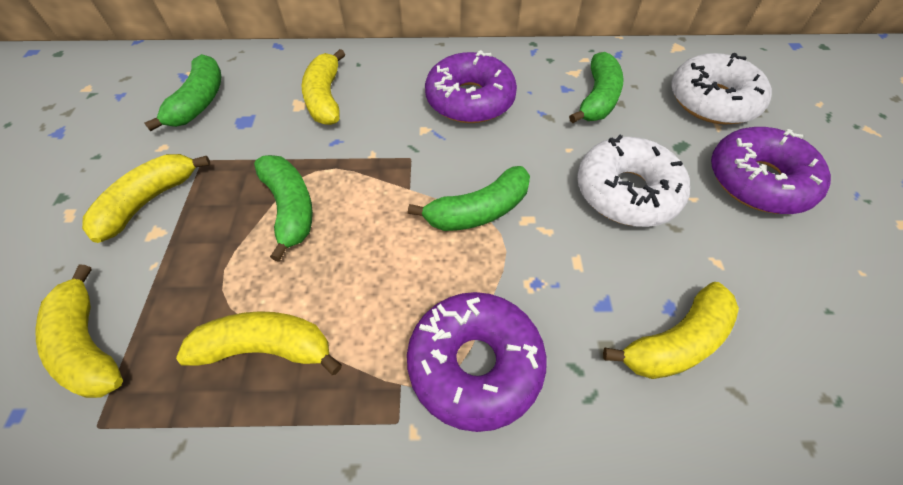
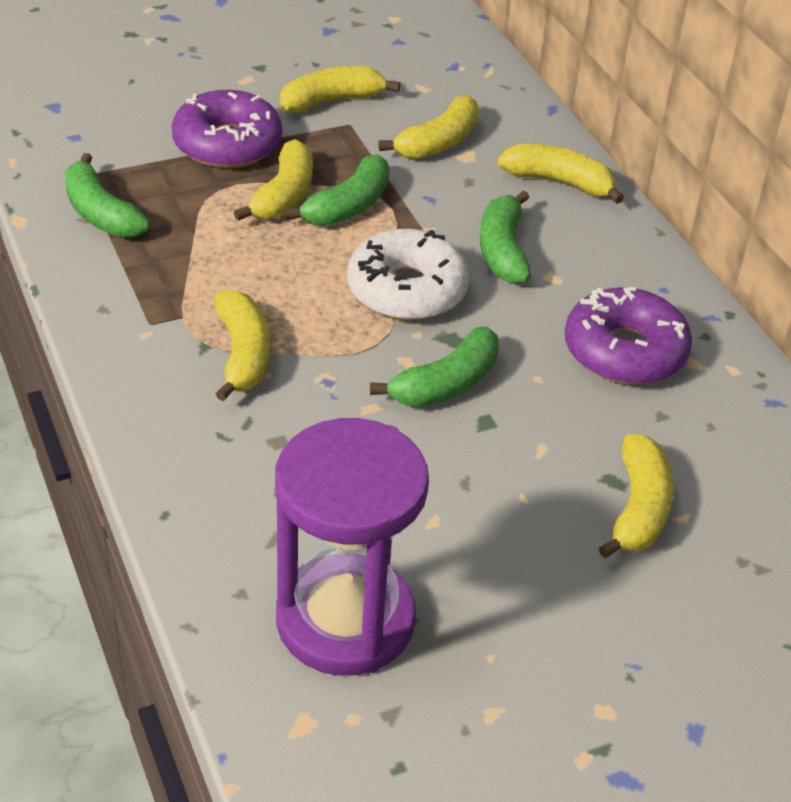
purple donut: 3 -> 2
purple hourglass: 0 -> 1
white donut: 2 -> 1
yellow banana: 5 -> 6

